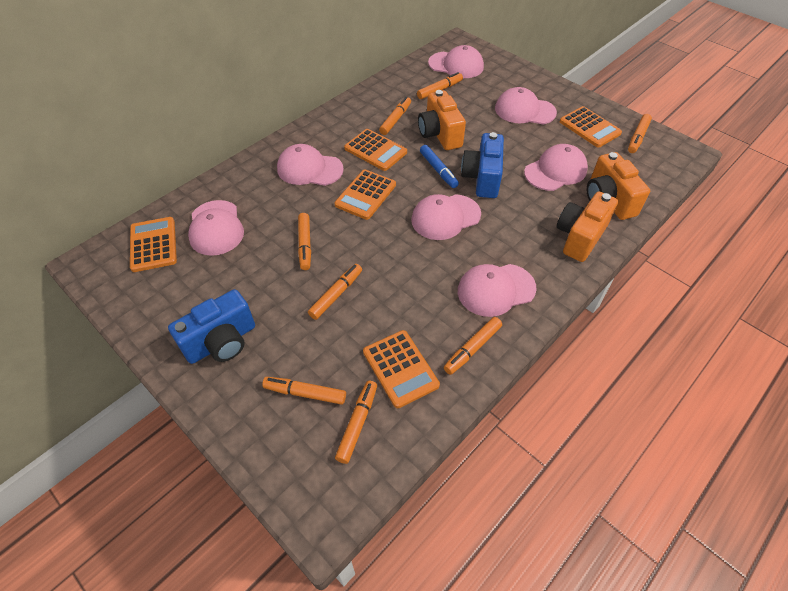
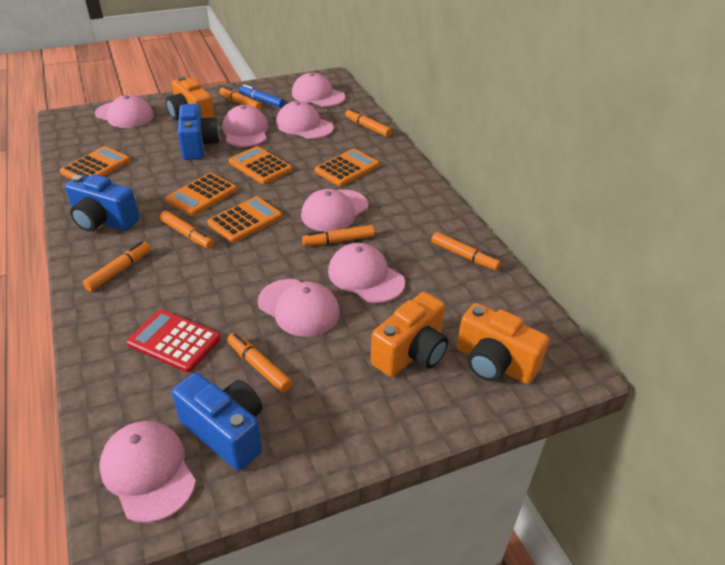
blue camera: 2 -> 3
orange marker: 8 -> 7
pink cap: 7 -> 8
red calculator: 0 -> 1

